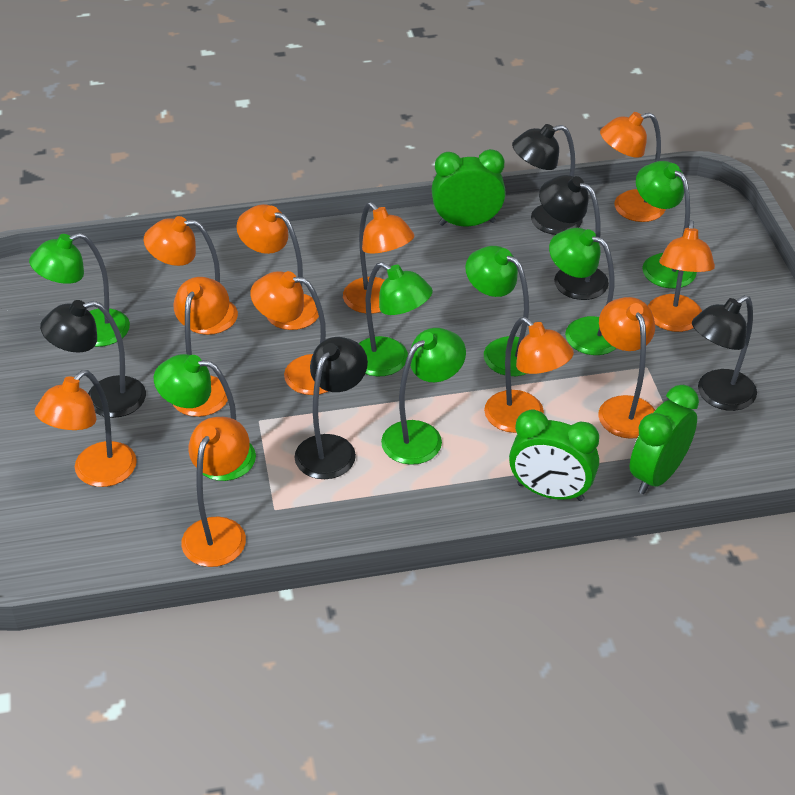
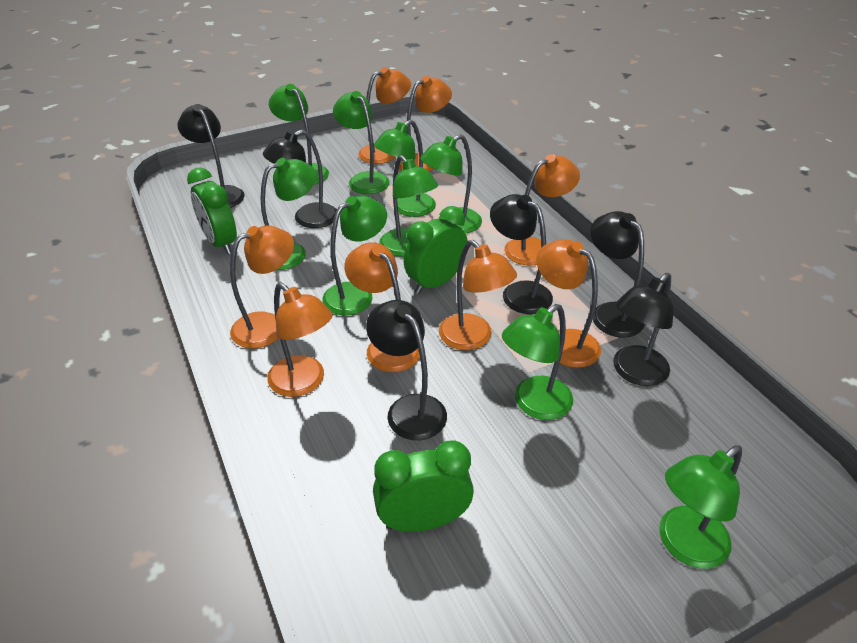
black lamp: 5 -> 6
green lamp: 7 -> 9
orange lamp: 11 -> 8

